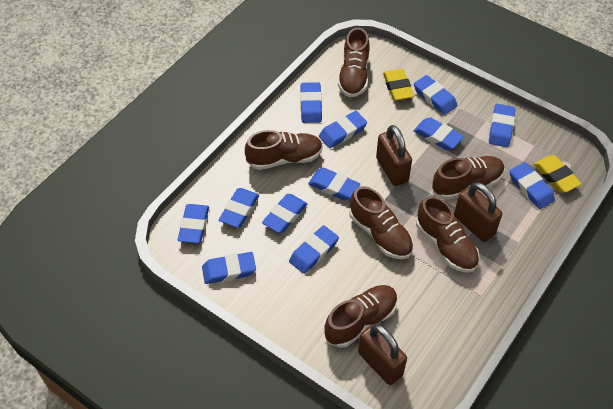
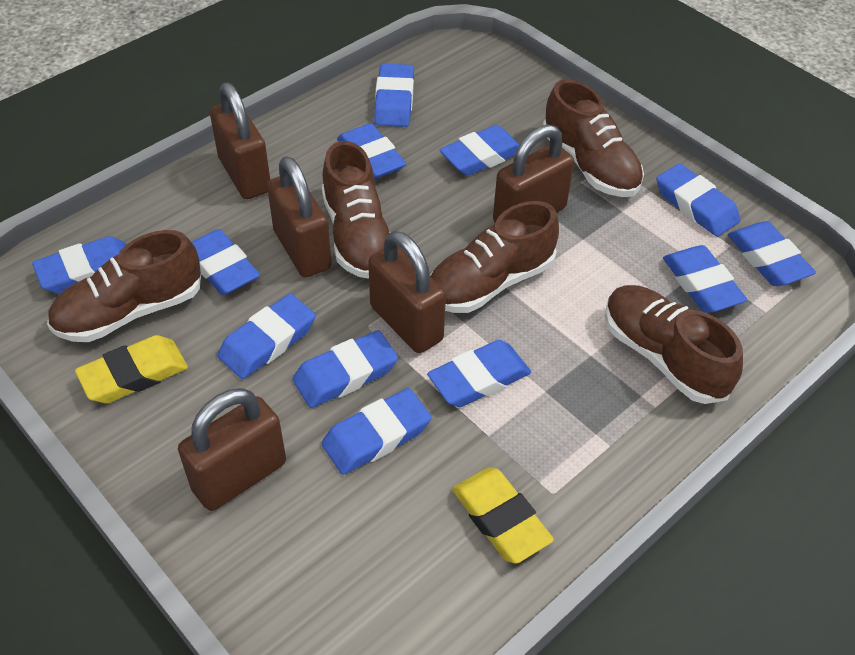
brown padlock: 3 -> 5
brown shoe: 6 -> 5

